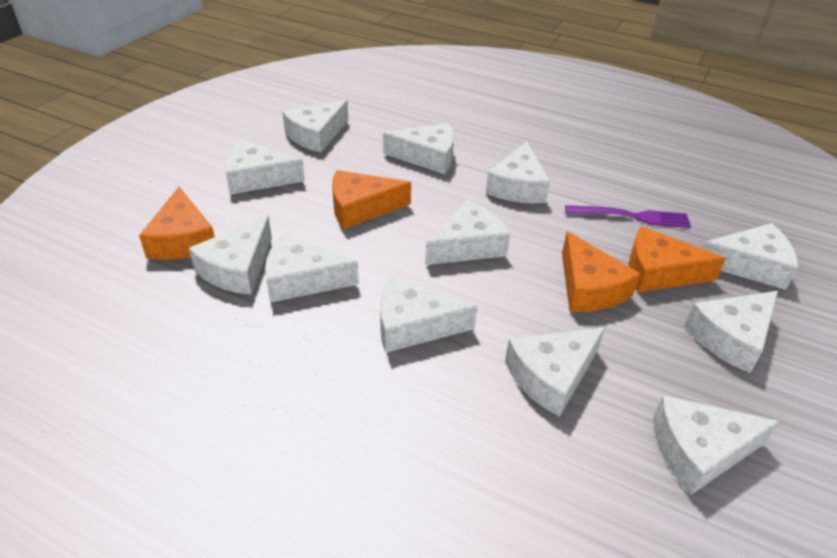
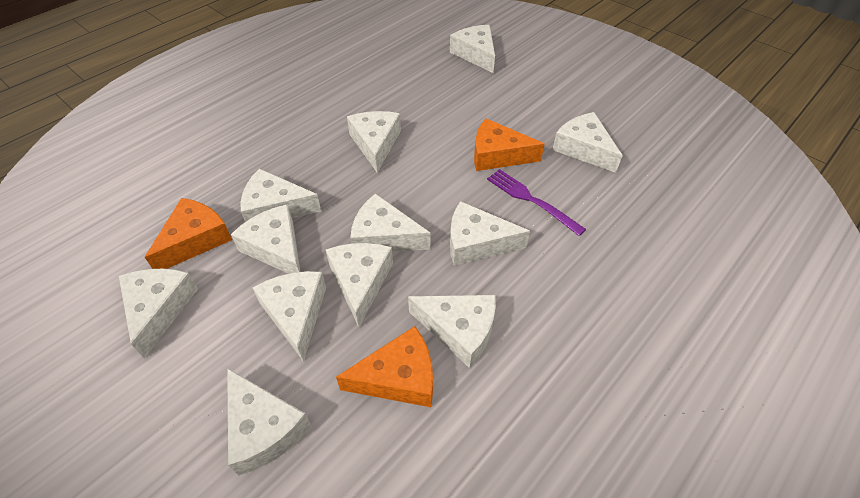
orange cheese: 4 -> 3

